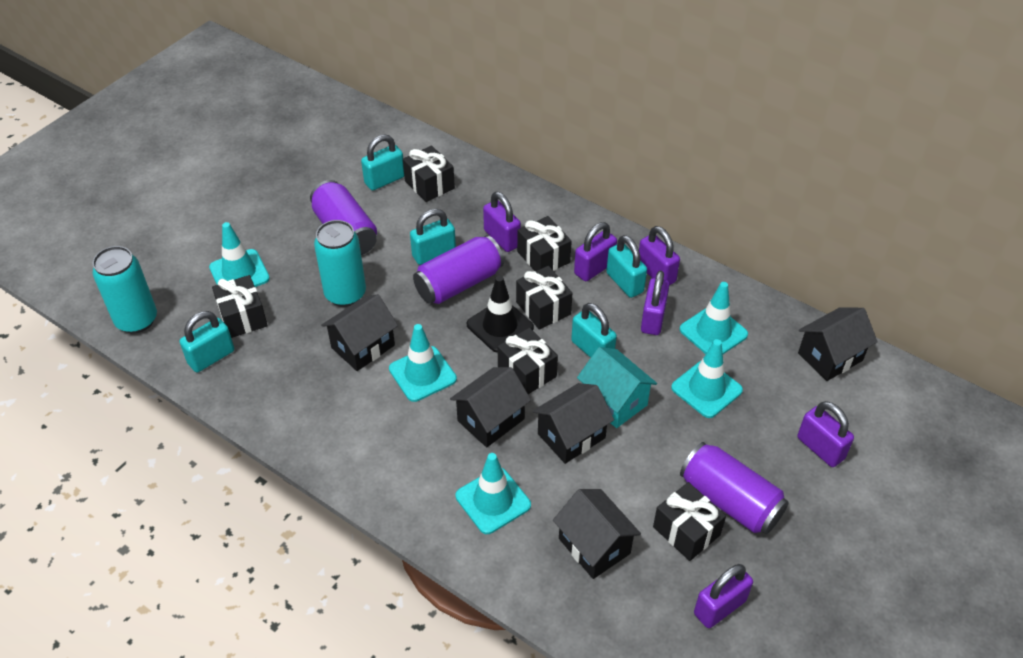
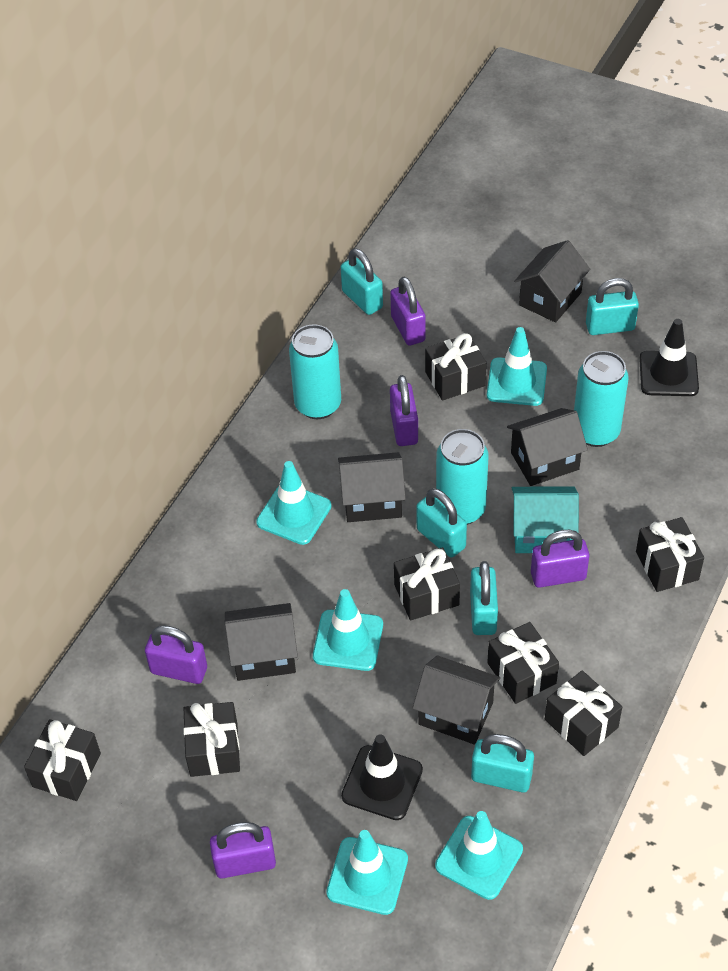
black gift: 6 -> 7
black traffic cone: 1 -> 2
purple can: 3 -> 0
purple padlock: 6 -> 5
turquoise can: 2 -> 3

